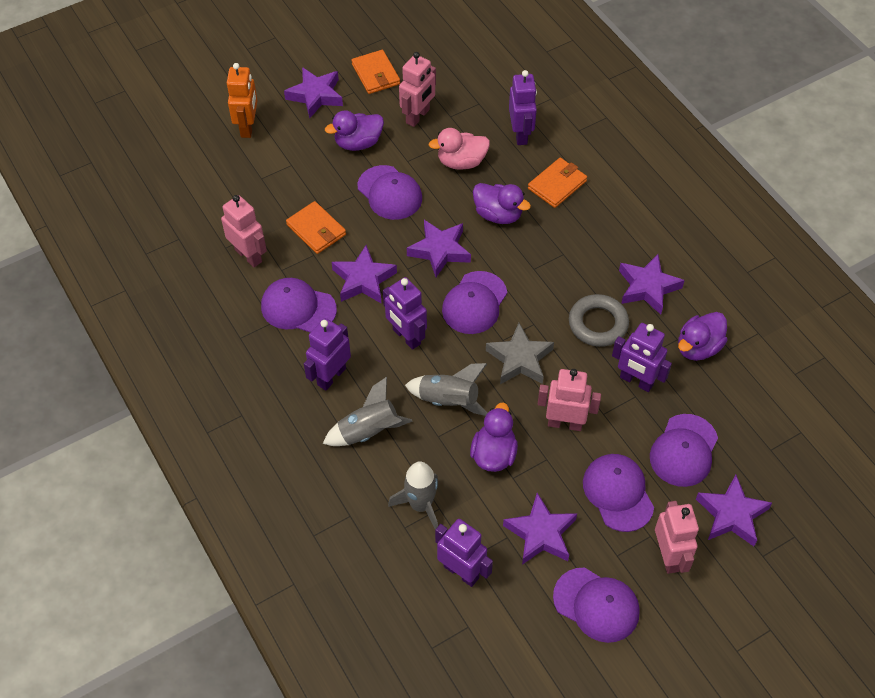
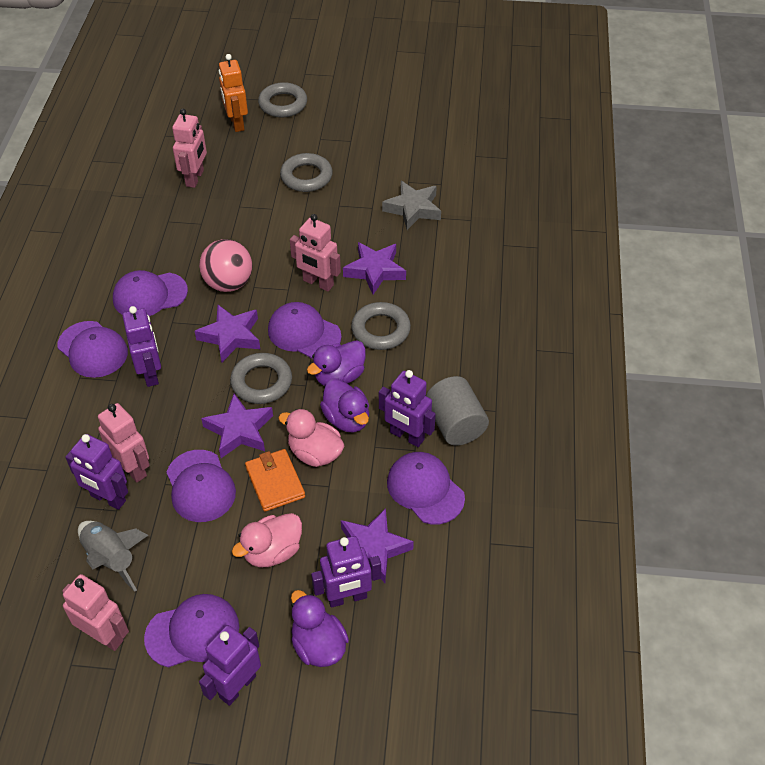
grey cylinder: 0 -> 1
grey ring: 1 -> 4
grey rocket: 3 -> 1
orange wallet: 3 -> 1
pink ball: 0 -> 1
pink duck: 1 -> 2
purple duck: 4 -> 3
purple star: 6 -> 4

